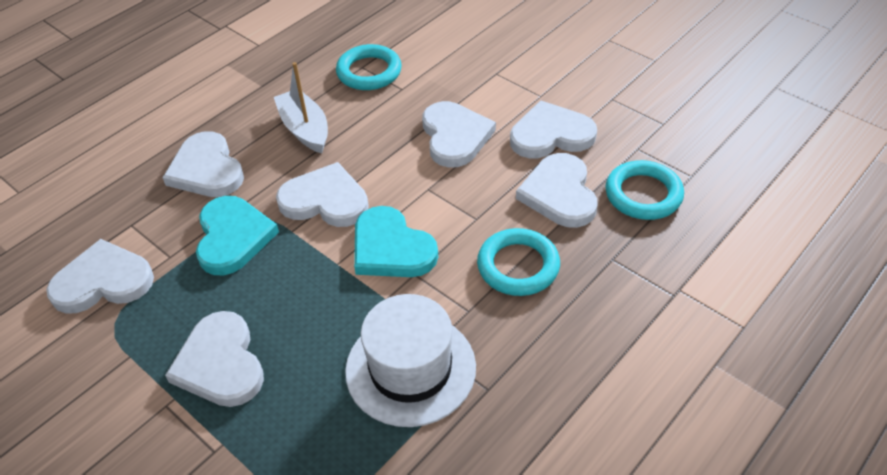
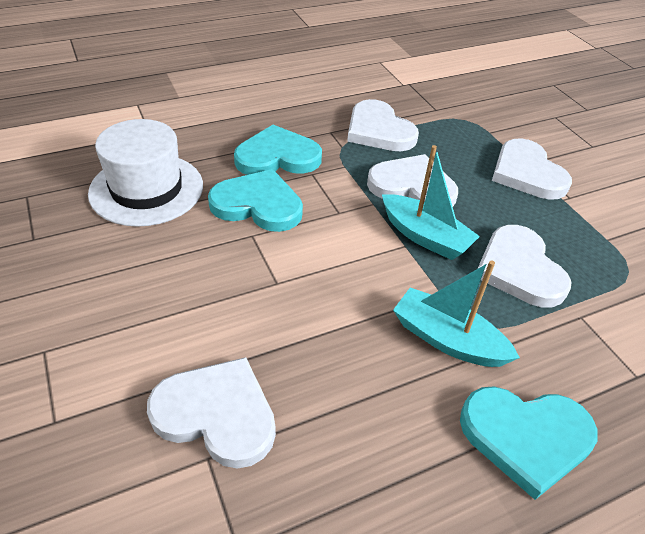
turquoise boat: 0 -> 2
turquoise heart: 2 -> 3
turquoise ring: 3 -> 0
white boat: 1 -> 0
white heart: 7 -> 5

